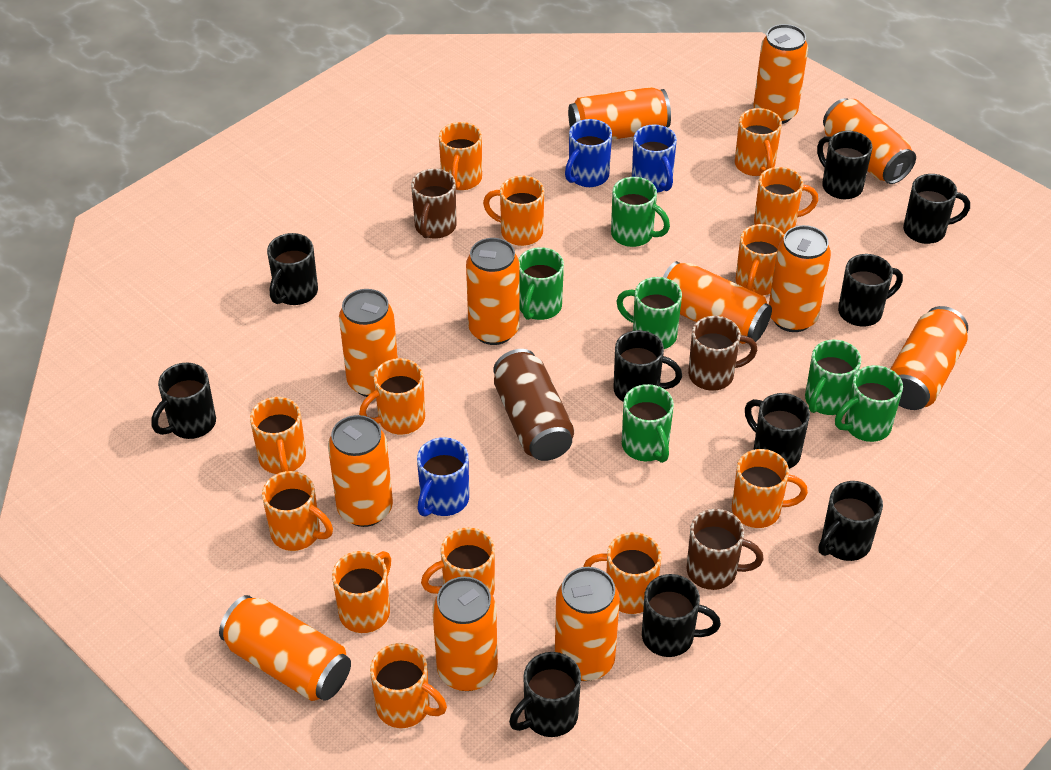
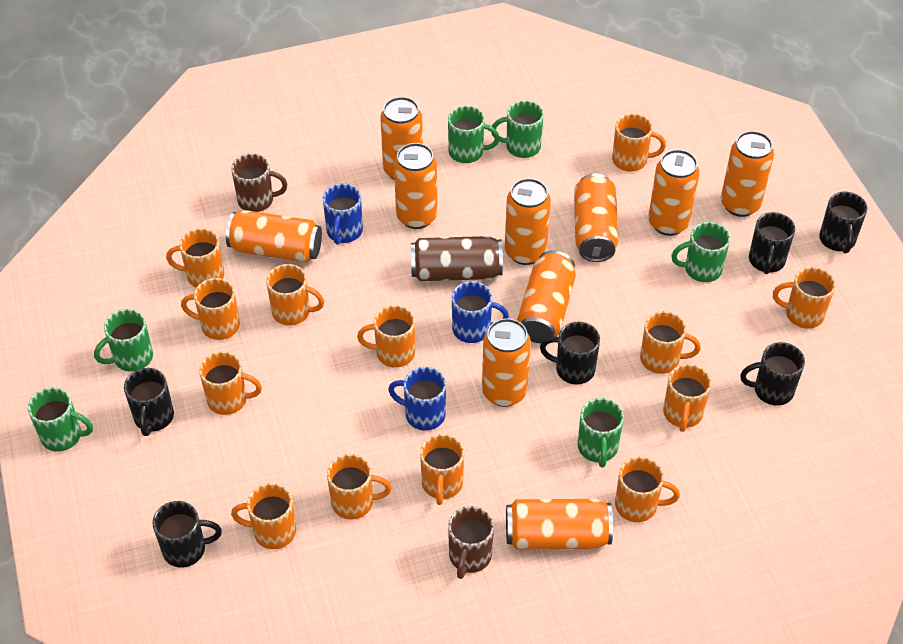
black mug: 10 -> 6
brown mug: 3 -> 2
orange can: 12 -> 10

